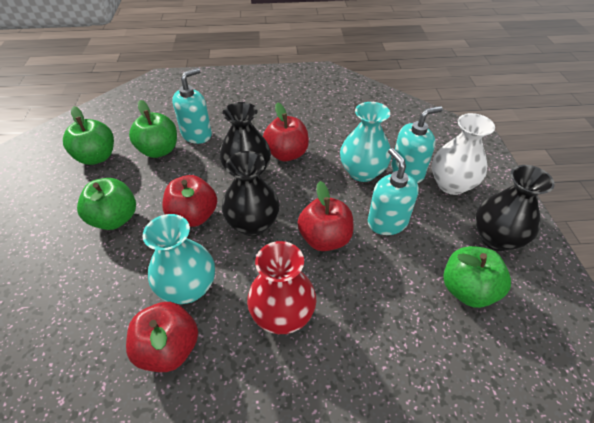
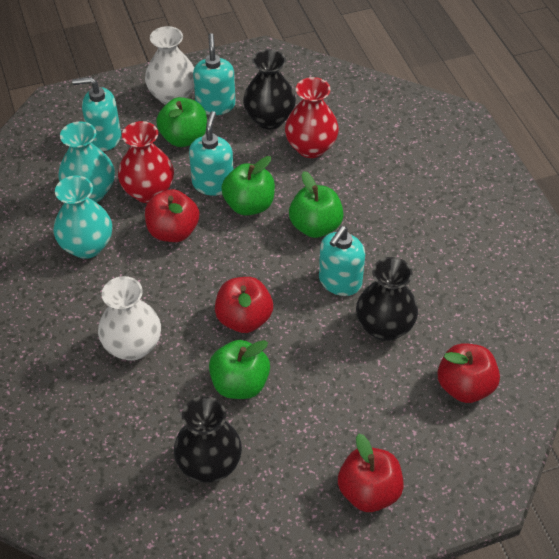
red vase: 1 -> 2
turquoise soap dispenser: 3 -> 4
white vase: 1 -> 2

